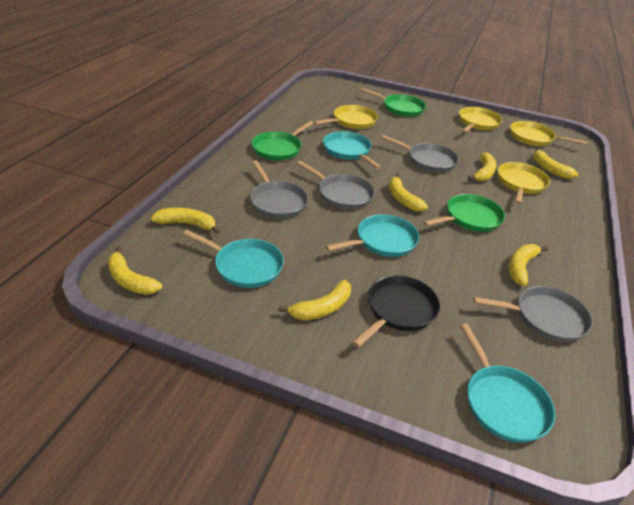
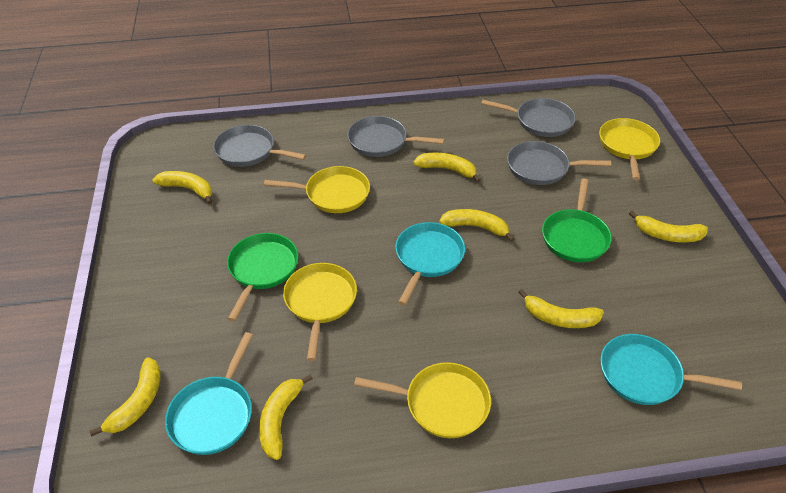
black pan: 1 -> 0
green pan: 3 -> 2
turquoise pan: 4 -> 3

